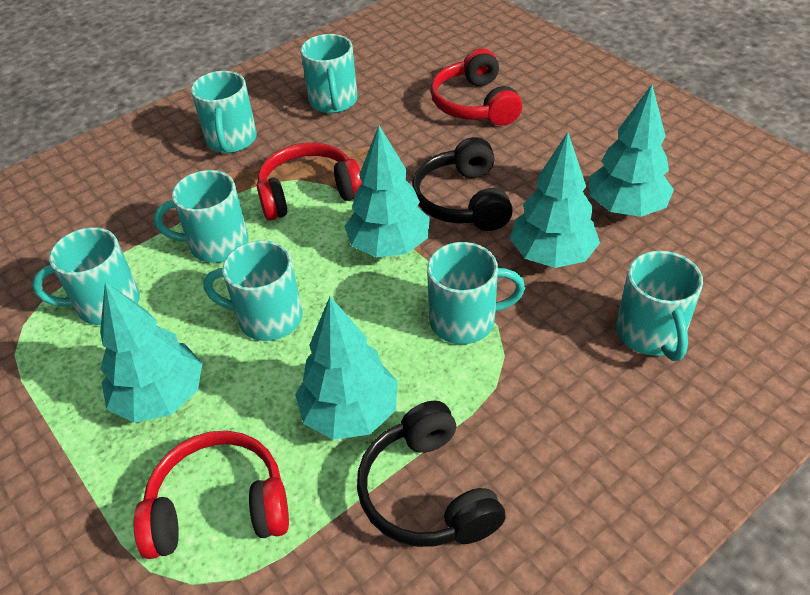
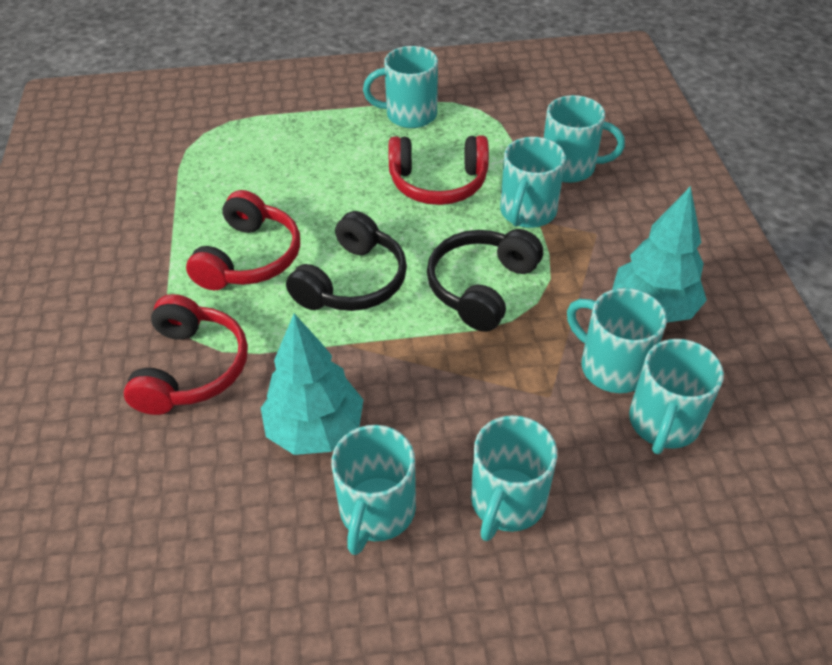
turquoise tree: 5 -> 2

